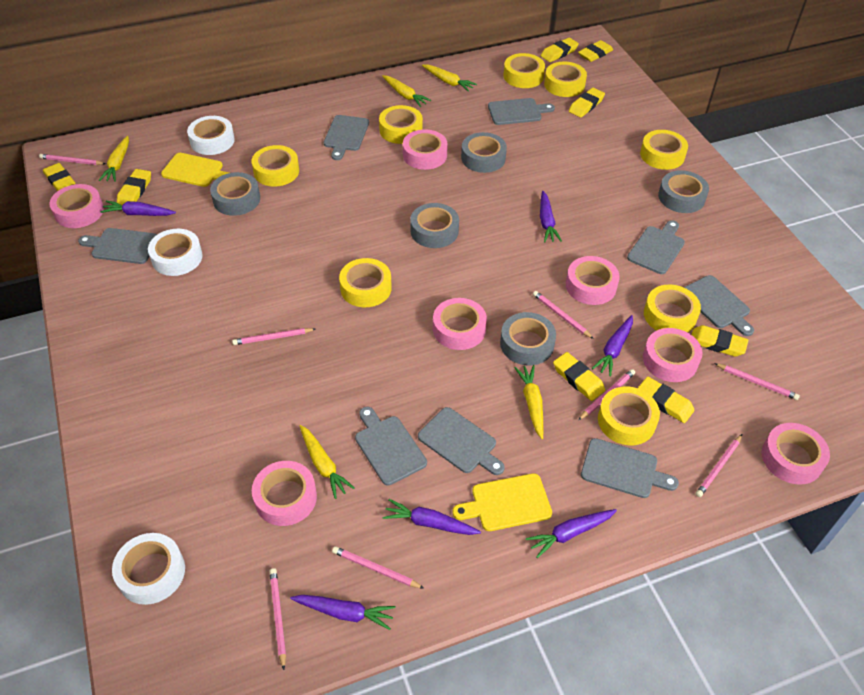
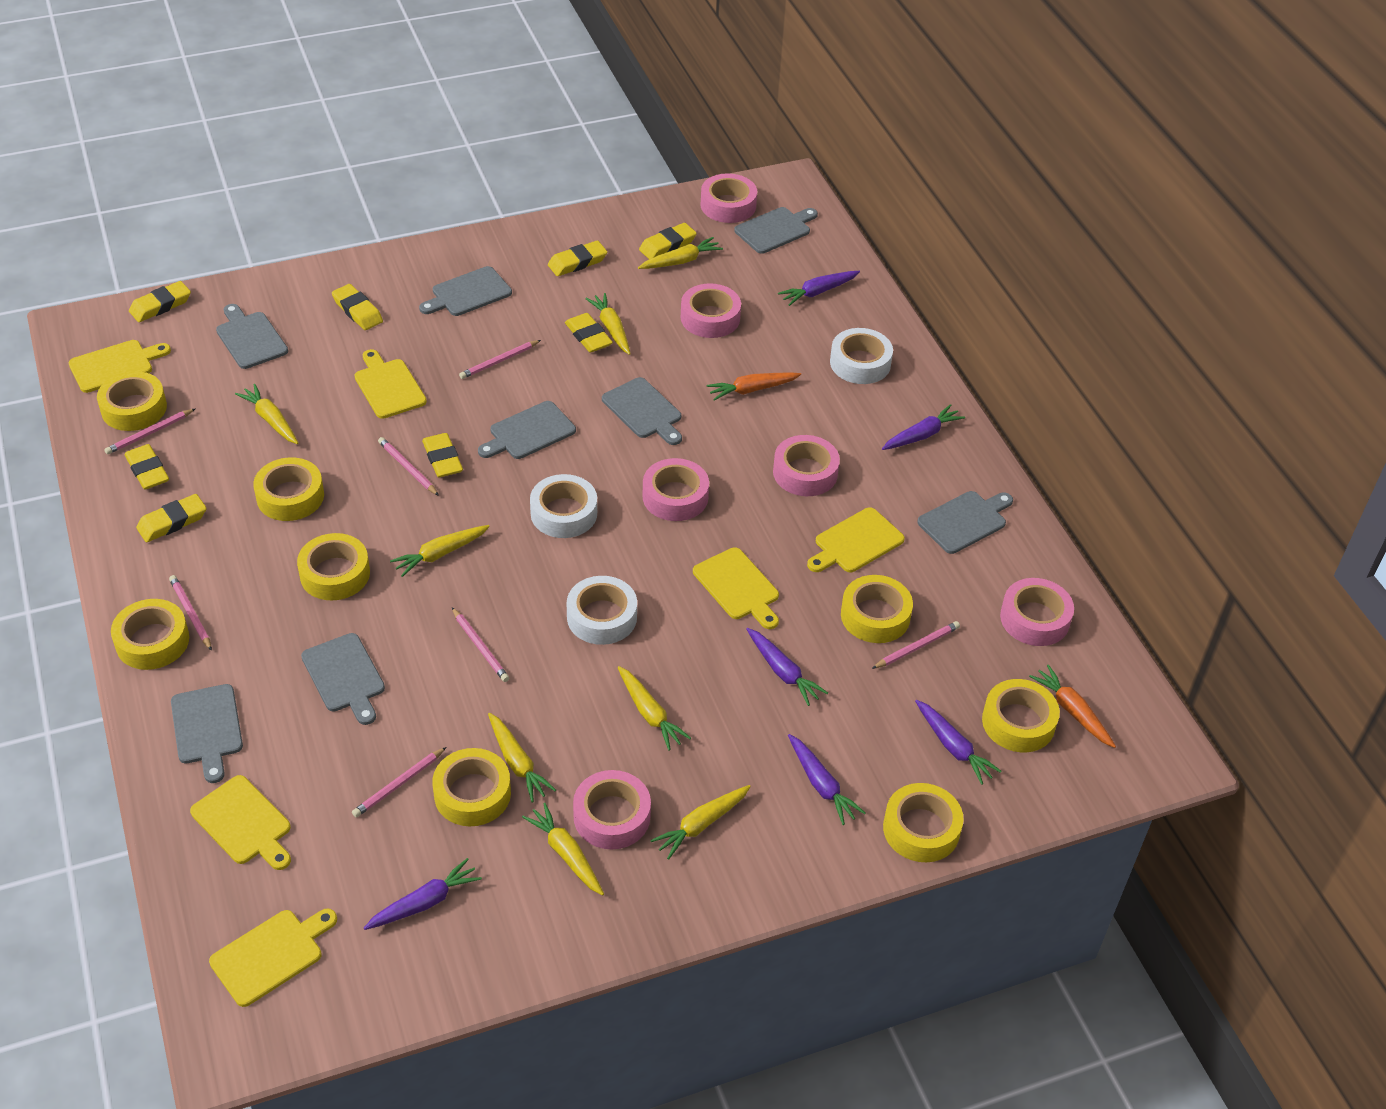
grey tape: 5 -> 0
orange carrot: 0 -> 2
pink pencil: 8 -> 7
pink tape: 7 -> 6
yellow carrot: 5 -> 8
yellow cutting board: 2 -> 6

